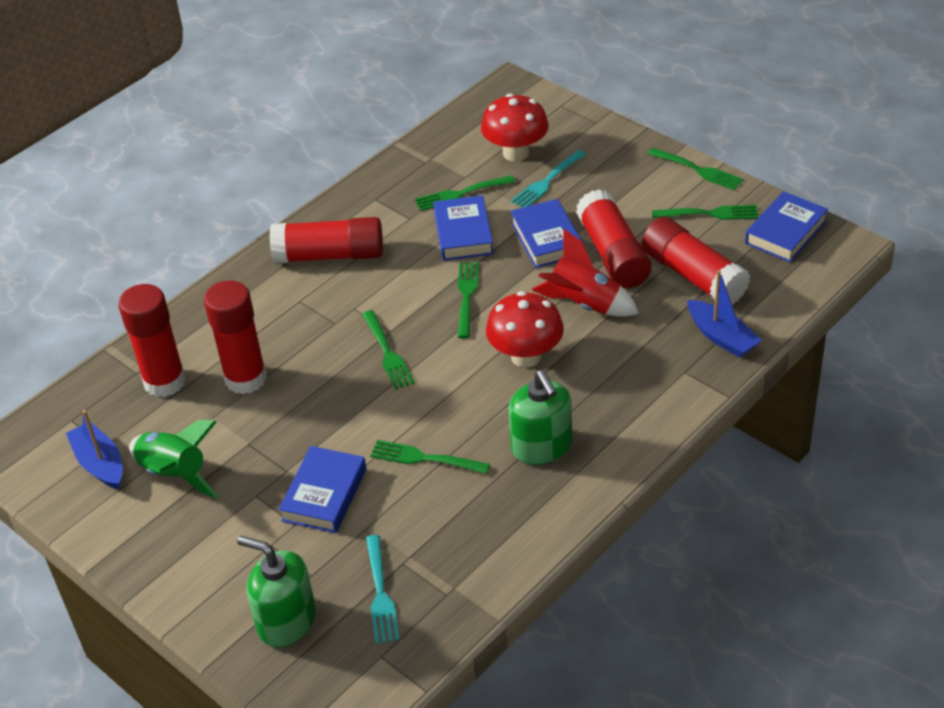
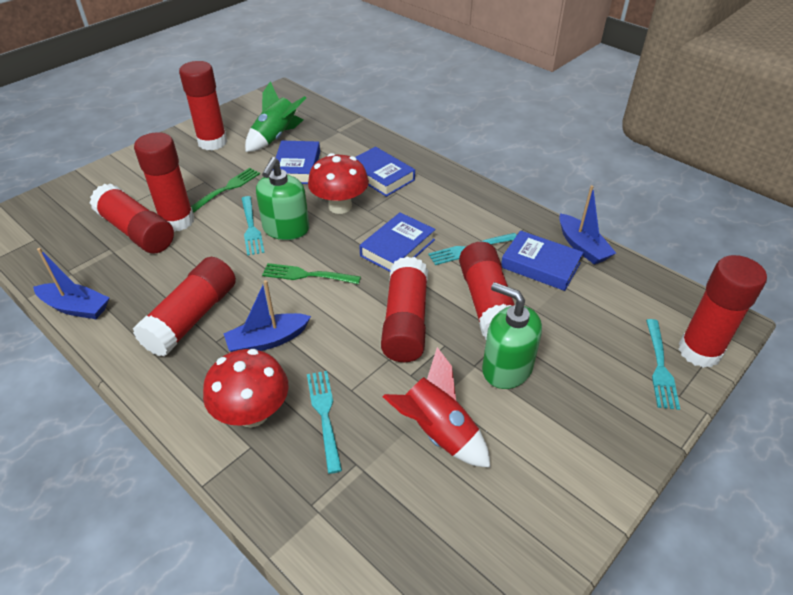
blue boat: 2 -> 3
green fork: 6 -> 2
red glue stick: 5 -> 7
turquoise fork: 2 -> 4

